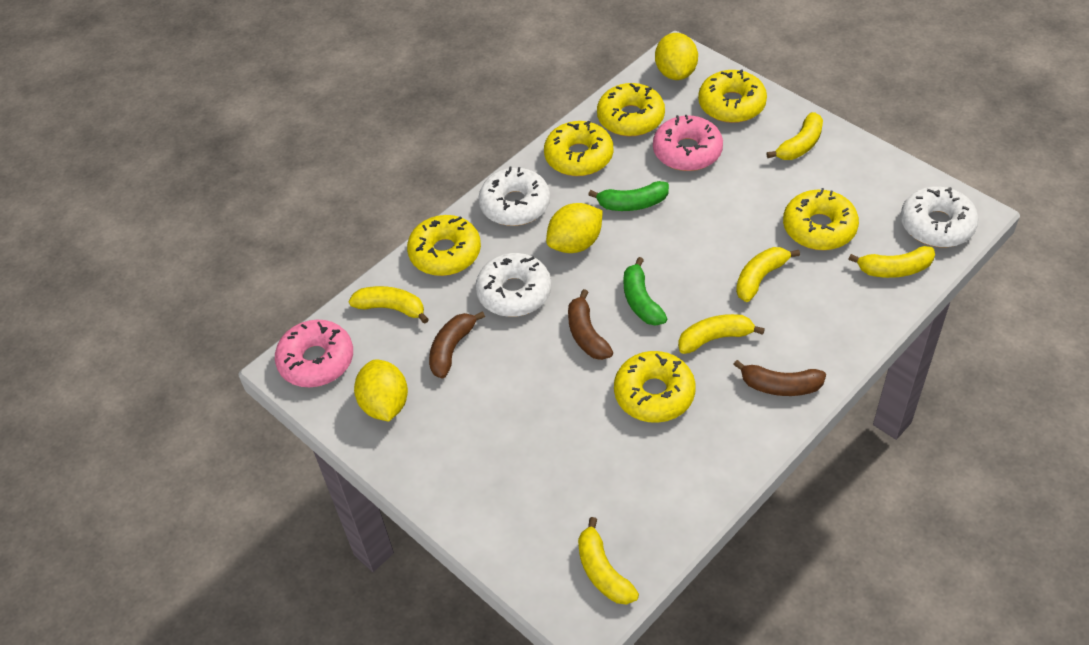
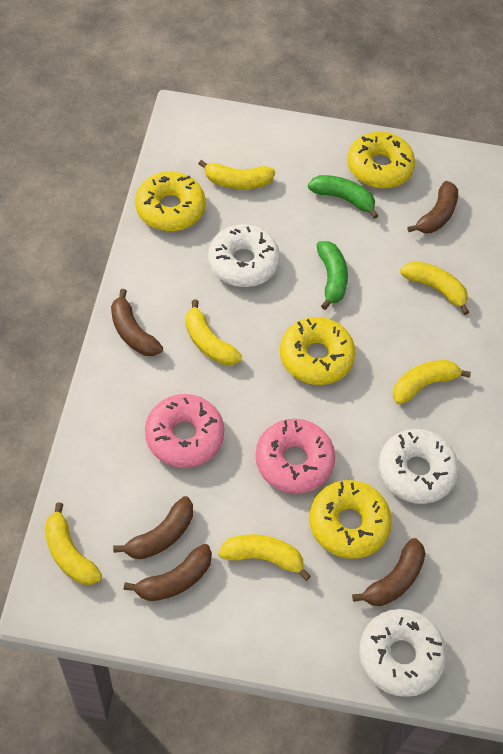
brown banana: 3 -> 5
yellow donut: 6 -> 4
yellow lemon: 3 -> 0

